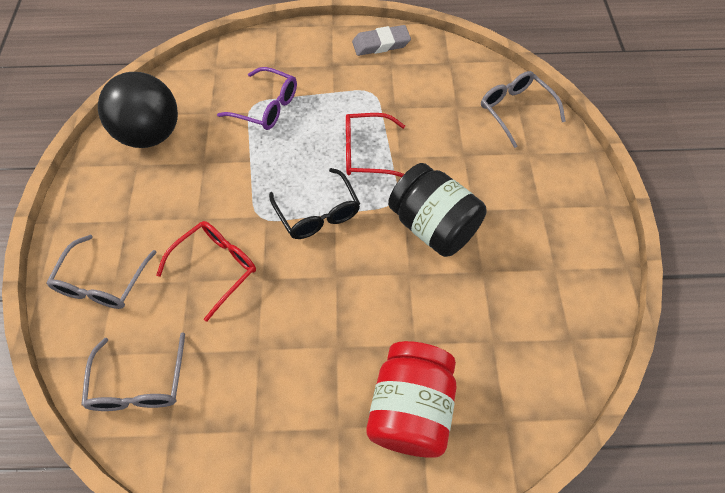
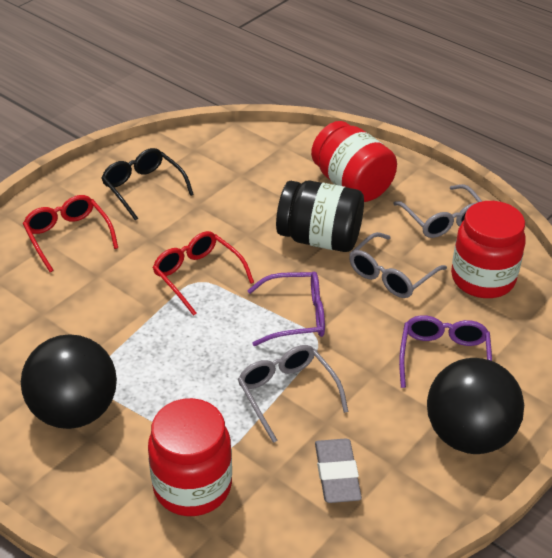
black ball: 1 -> 2
purple glasses: 1 -> 2
red jar: 1 -> 3

